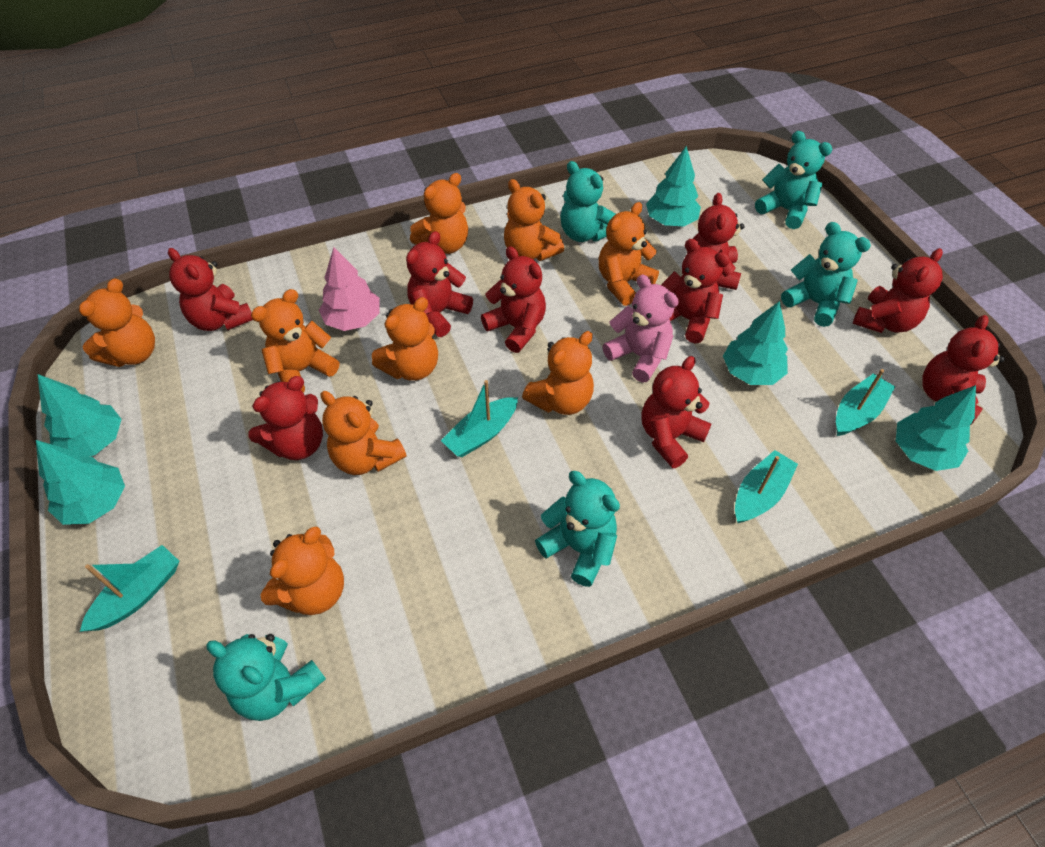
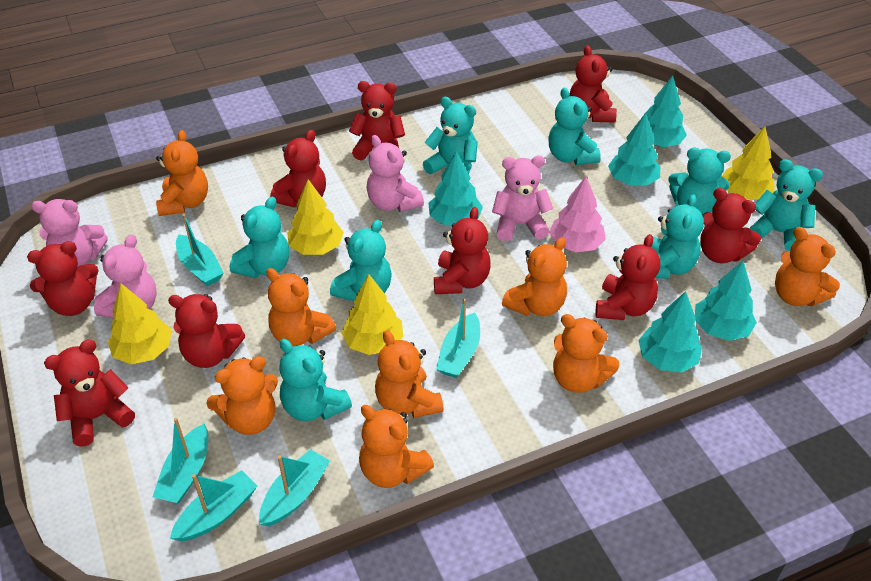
orange teddy bear: 9 -> 8
pink teddy bear: 1 -> 4
turquoise boat: 4 -> 5
turquoise teddy bear: 5 -> 8
yellow tree: 0 -> 4

